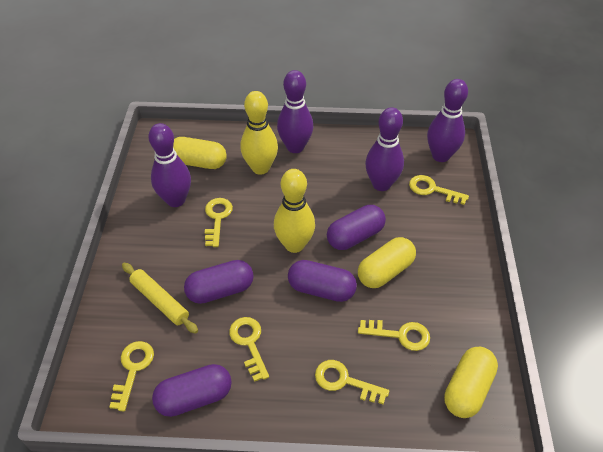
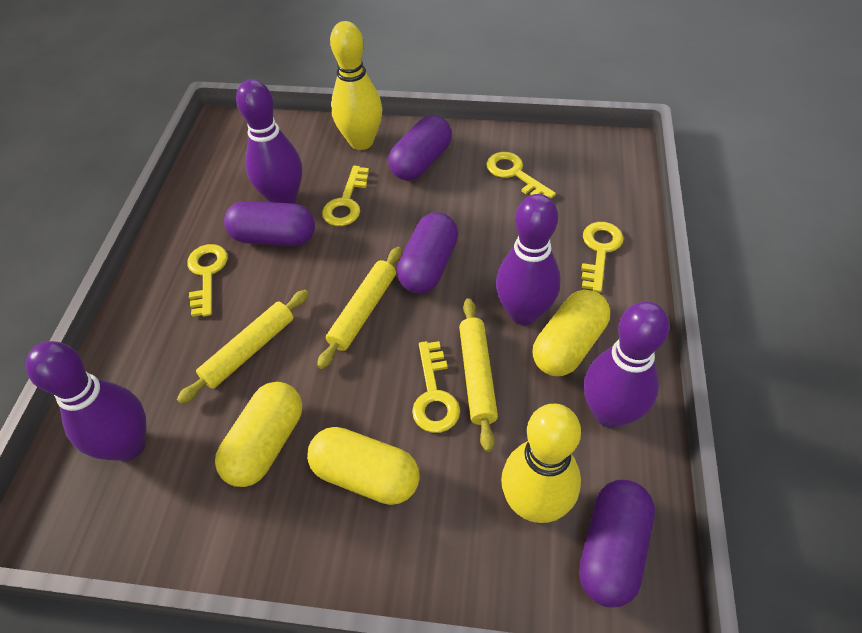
yellow key: 6 -> 5
yellow rolling pin: 1 -> 3

